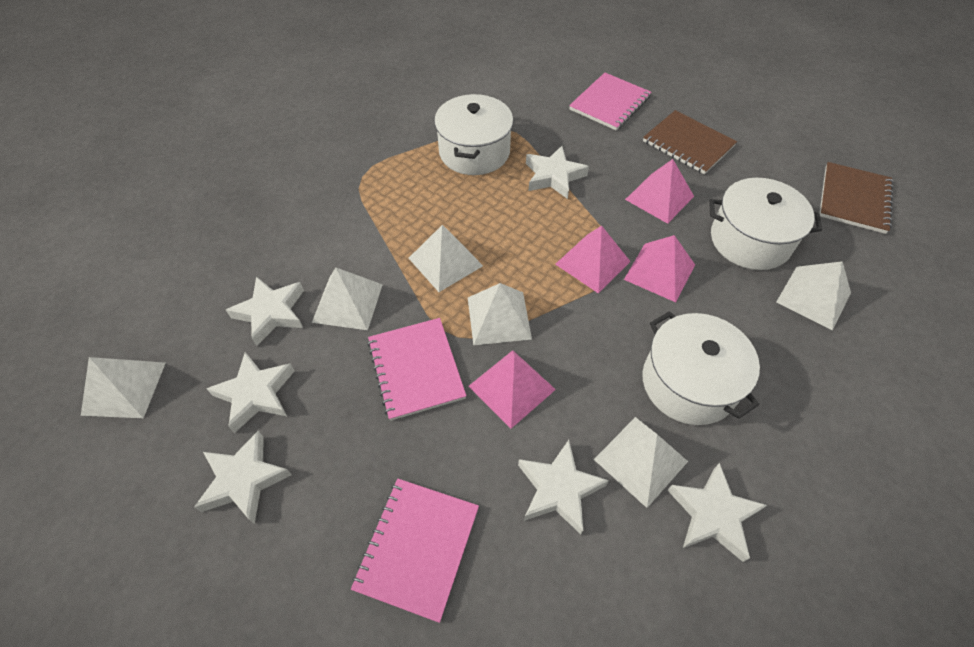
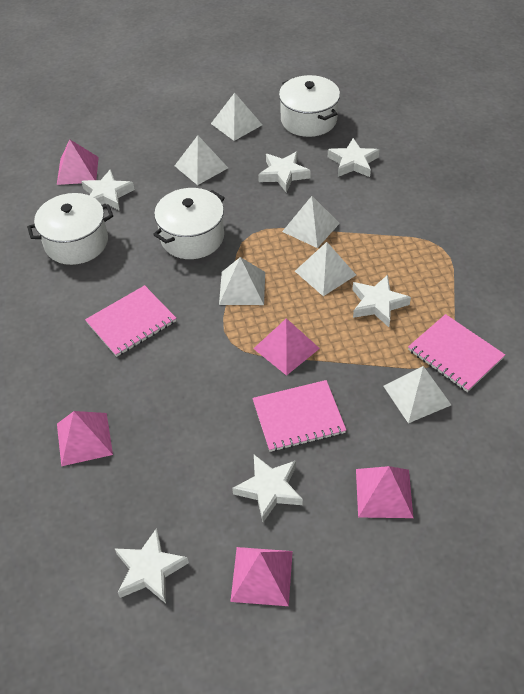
brown notebook: 2 -> 0
pink pyramid: 4 -> 5

